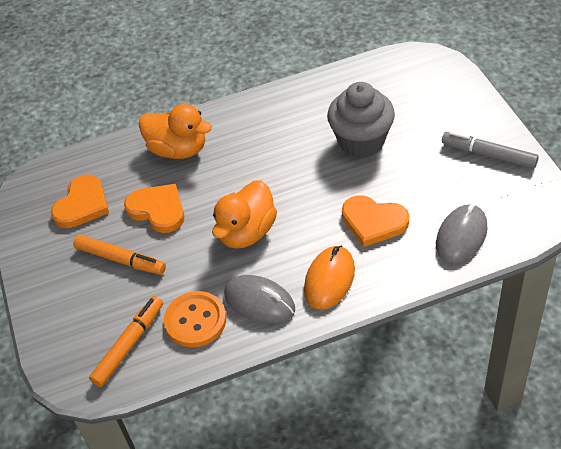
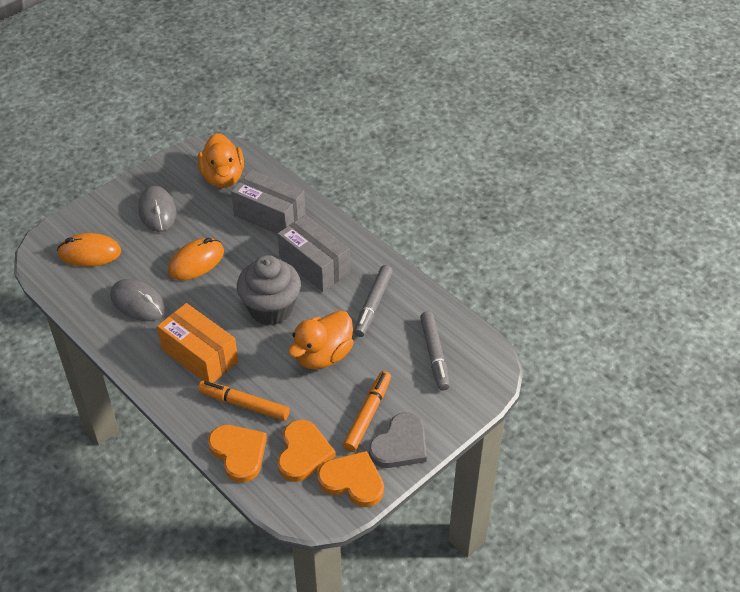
grey box: 0 -> 2
grey heart: 0 -> 1
grey marker: 1 -> 2
orange box: 0 -> 1
orange button: 1 -> 0
orange mouse: 1 -> 2

